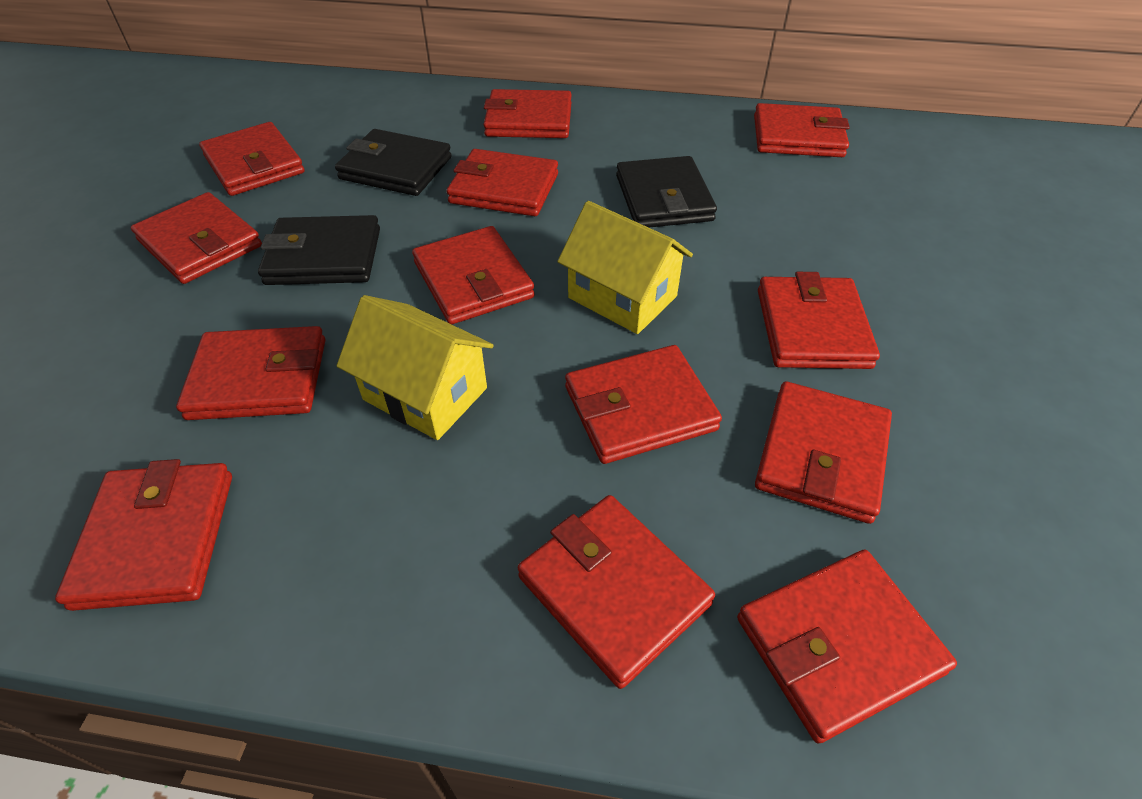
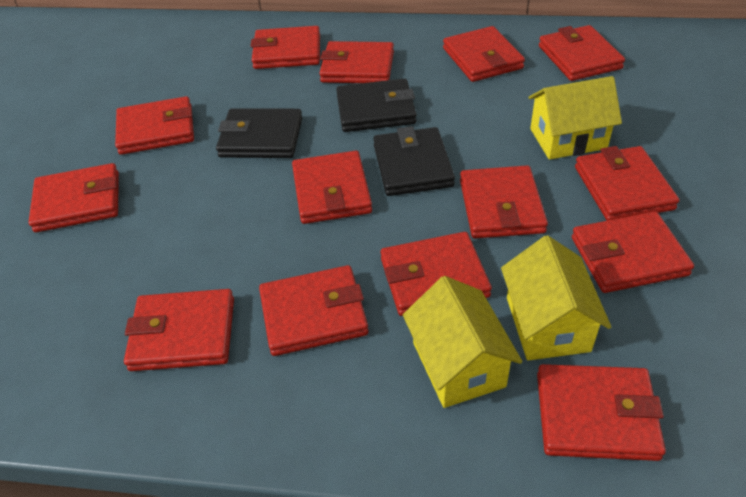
red wallet: 13 -> 14
yellow house: 2 -> 3

